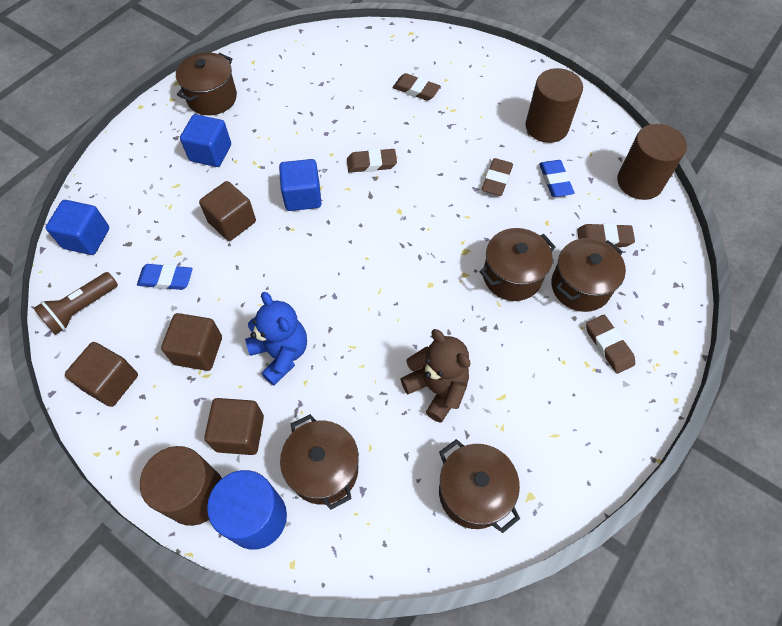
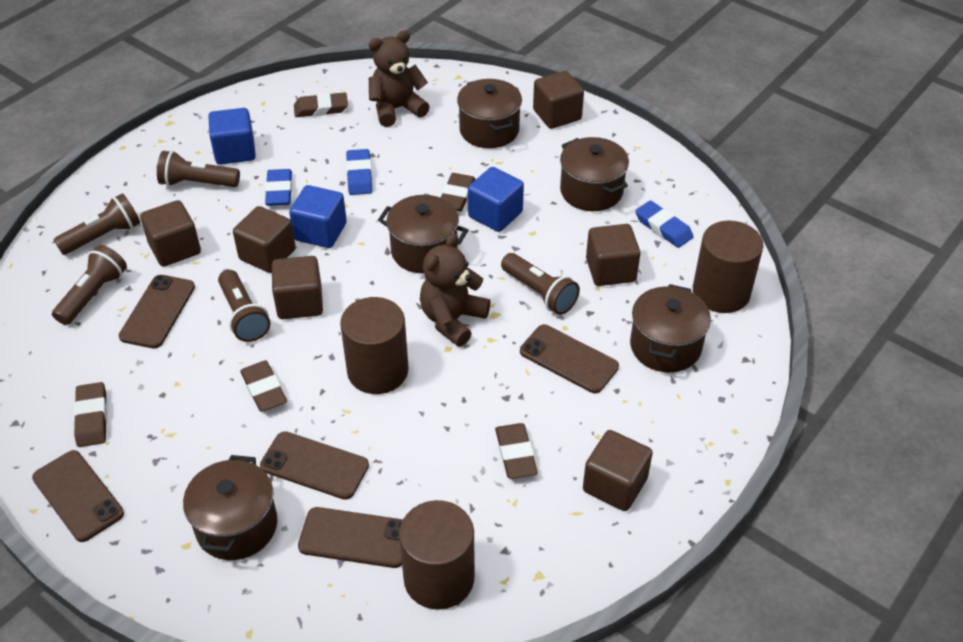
blue cylinder: 1 -> 0
blue eraser: 2 -> 3
blue teddy bear: 1 -> 0
brown cube: 4 -> 6
brown flashlight: 1 -> 5
brown phone: 0 -> 5
brown teddy bear: 1 -> 2

